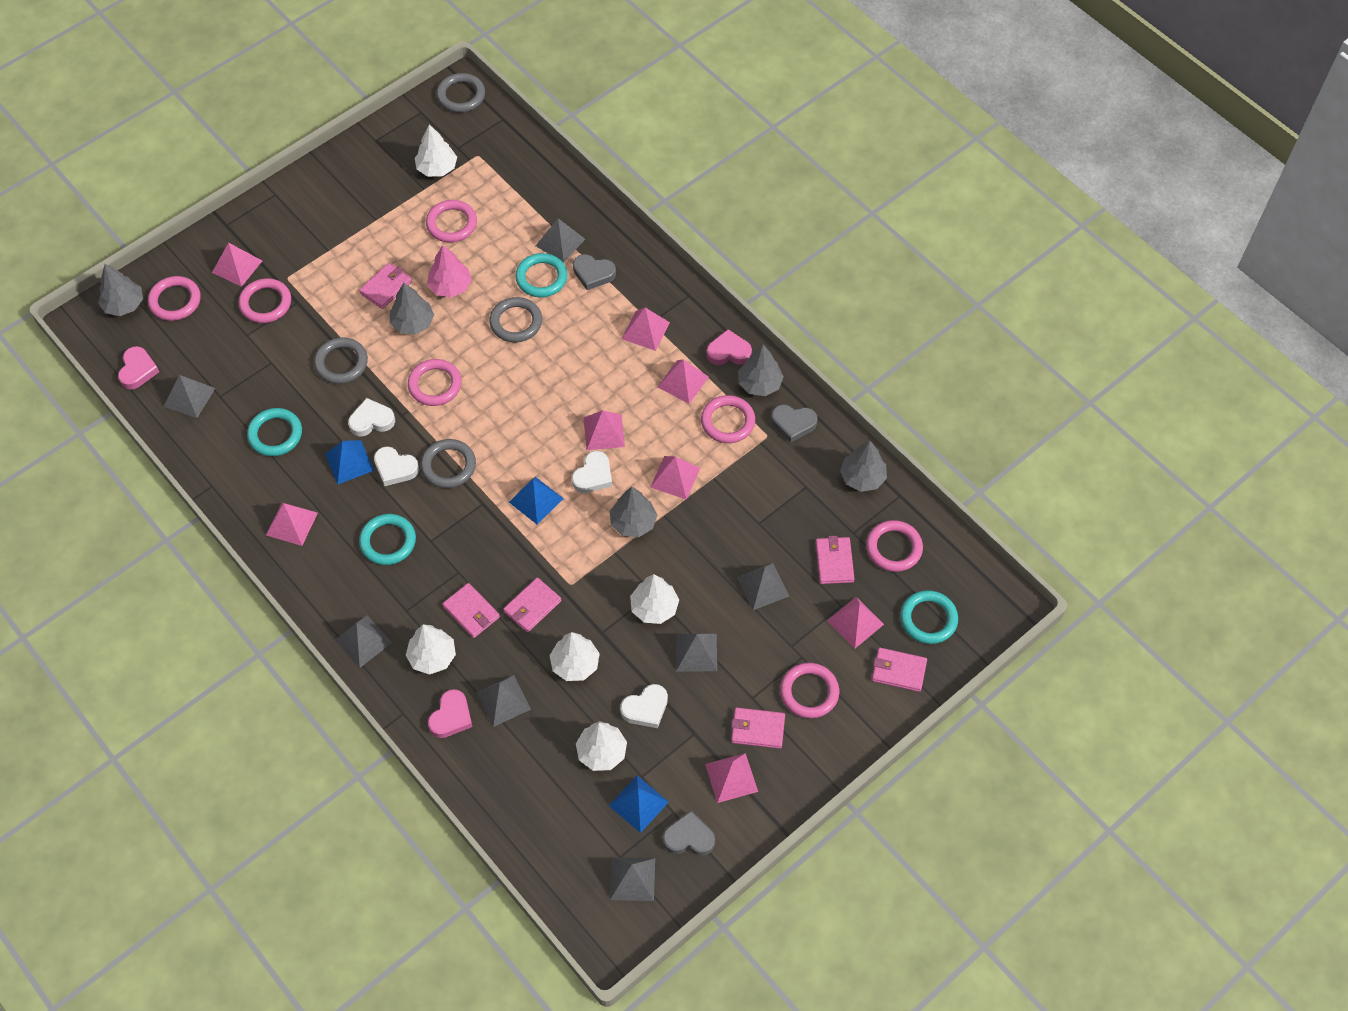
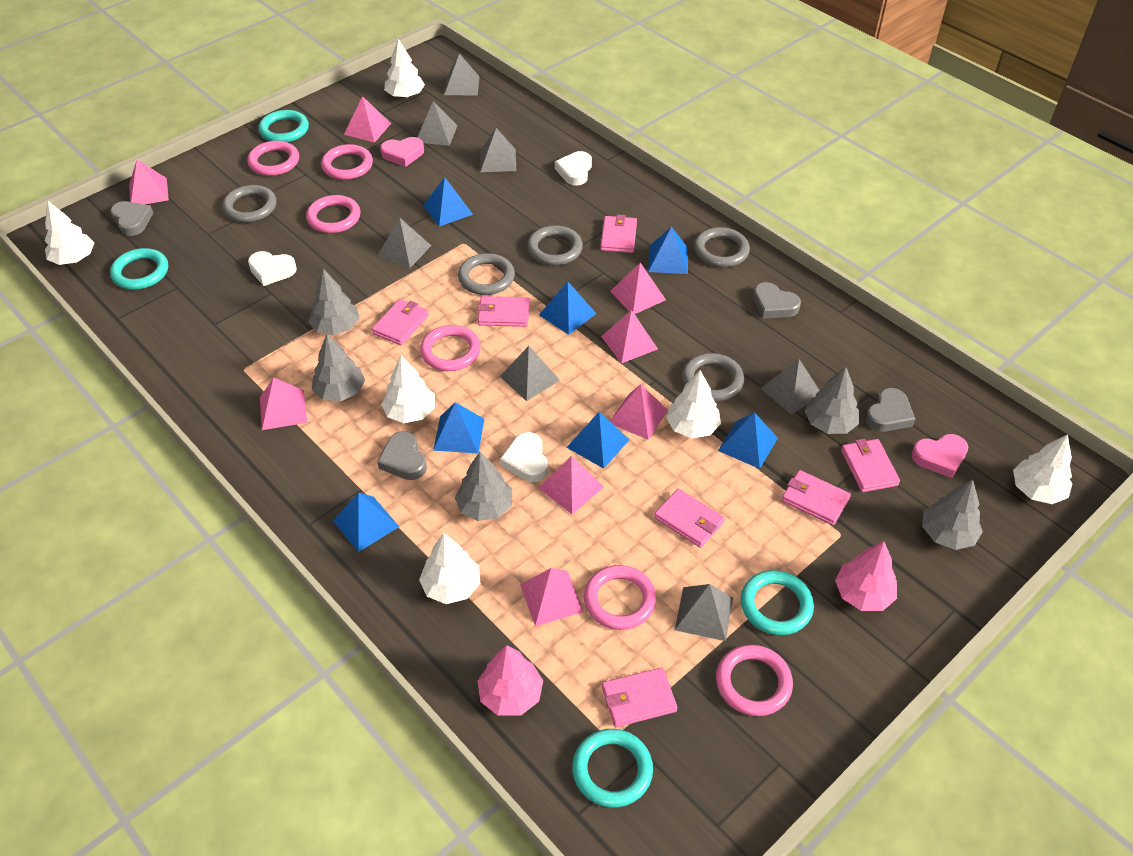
blue pyramid: 3 -> 7
grey heart: 3 -> 4
grey ring: 4 -> 5
pink heart: 3 -> 2
pink ring: 7 -> 6
pink tree: 1 -> 2
pink wallet: 6 -> 7
white heart: 4 -> 3
white tree: 5 -> 6

